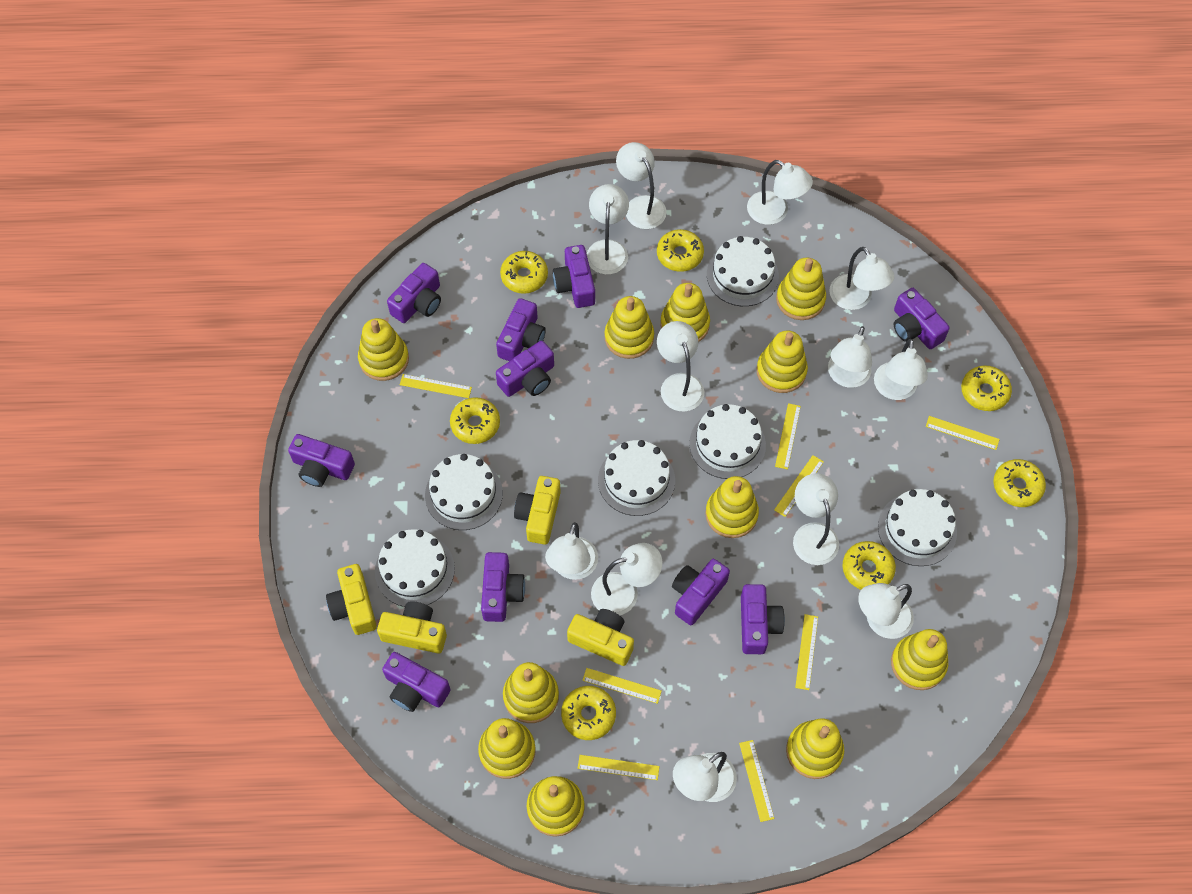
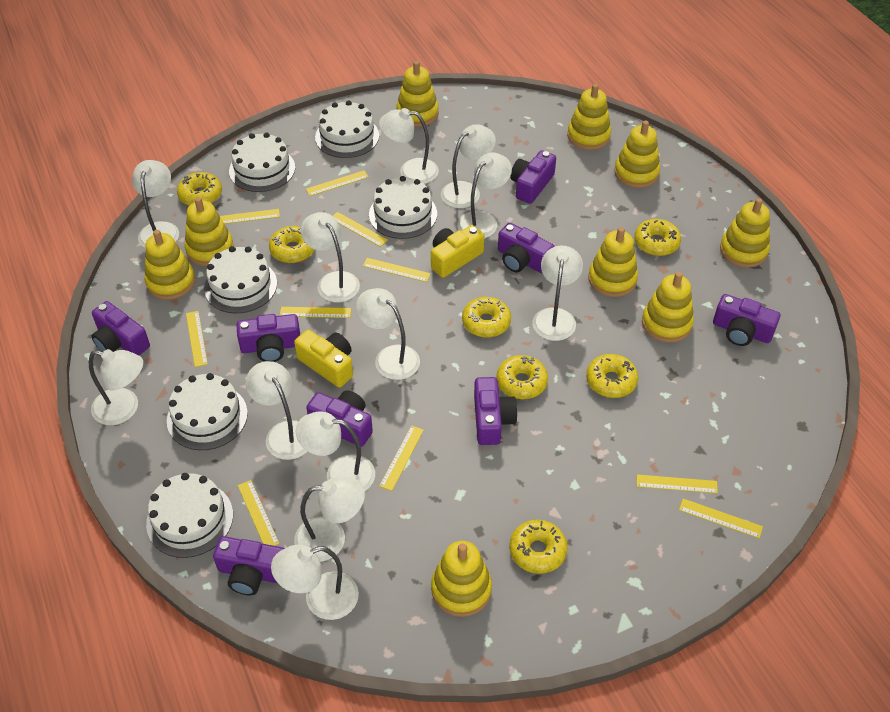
purple camera: 10 -> 8
yellow camera: 4 -> 2
yellow ruler: 8 -> 10
yellow stacking toy: 11 -> 9

